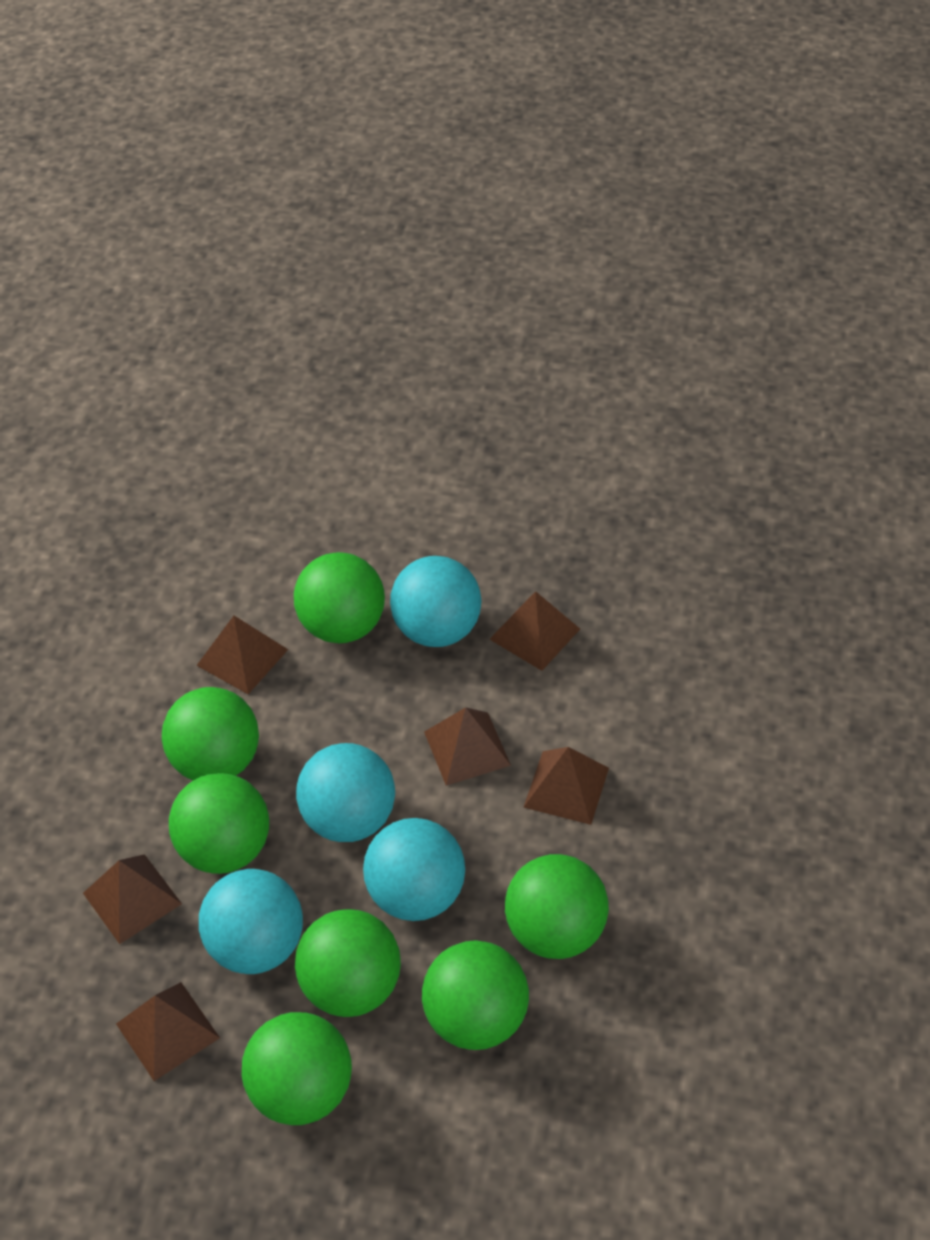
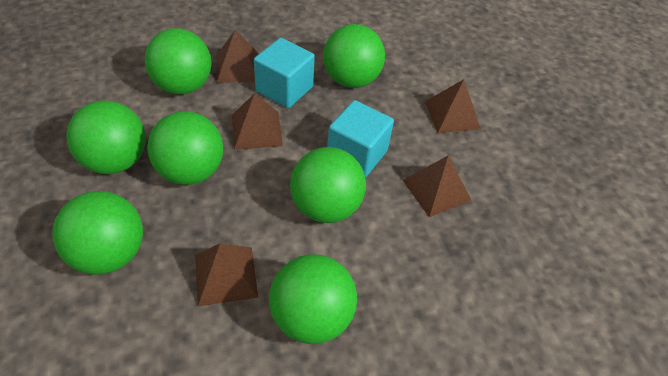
brown pyramid: 6 -> 5
turquoise ball: 4 -> 0
turquoise cube: 0 -> 2

